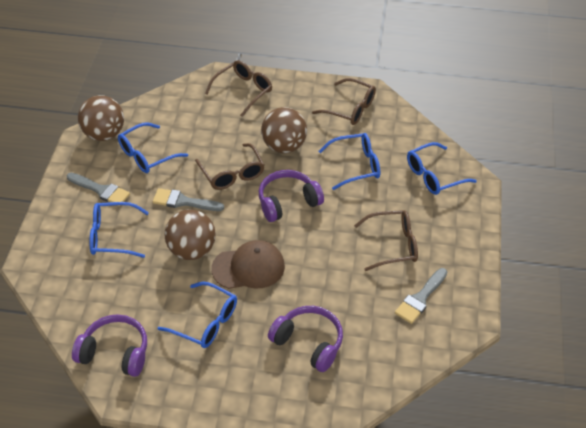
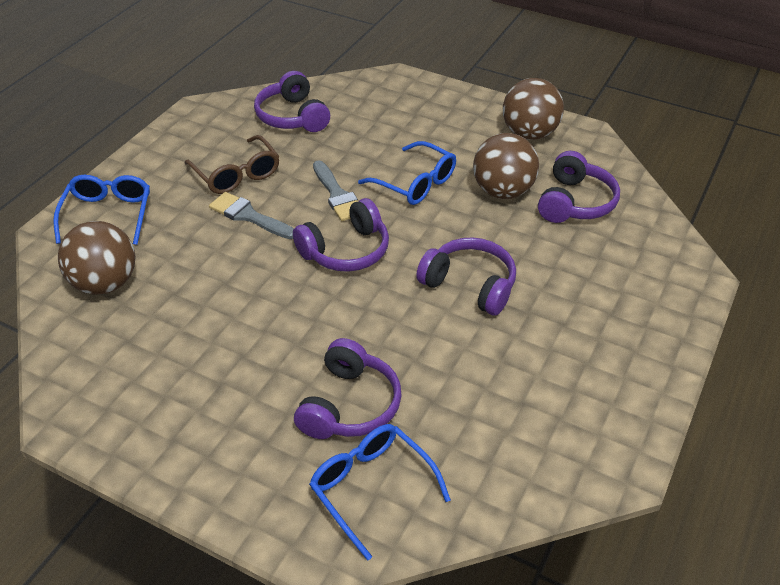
blue glasses: 5 -> 3
brown cap: 1 -> 0
brown glasses: 4 -> 1
grey brush: 3 -> 2
purple headphones: 3 -> 5

